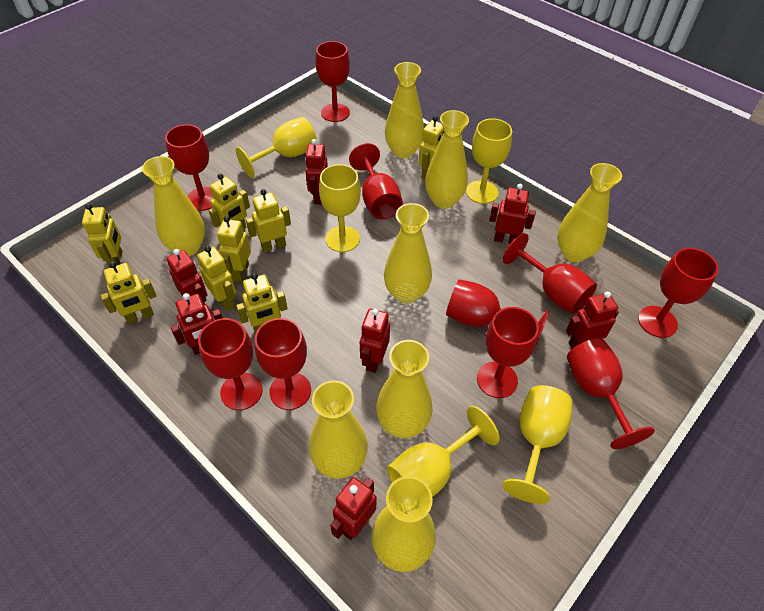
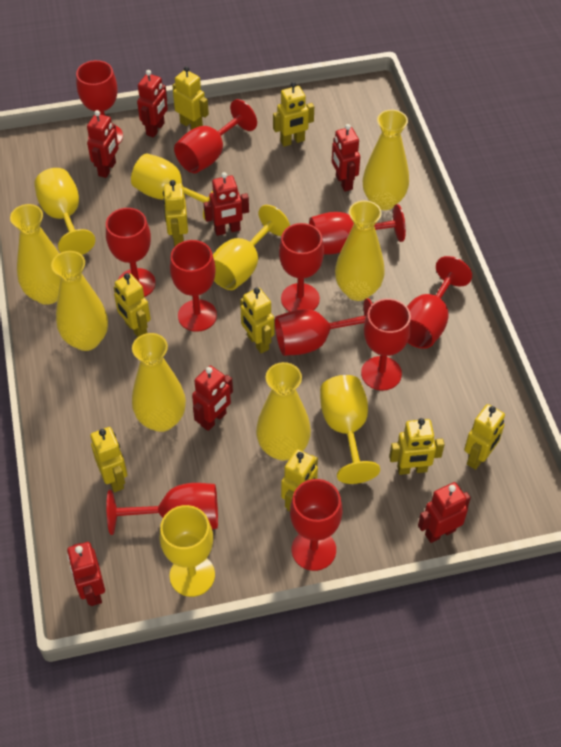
red goblet: 10 -> 11
yellow robot: 8 -> 9
yellow vase: 8 -> 6

